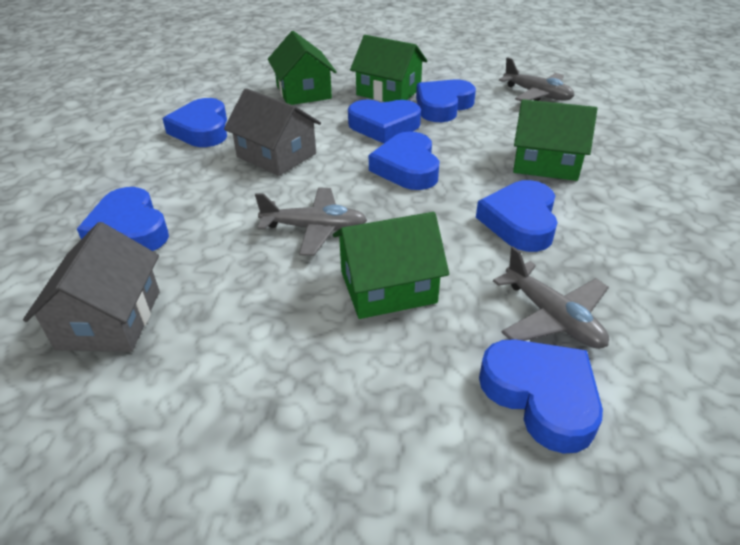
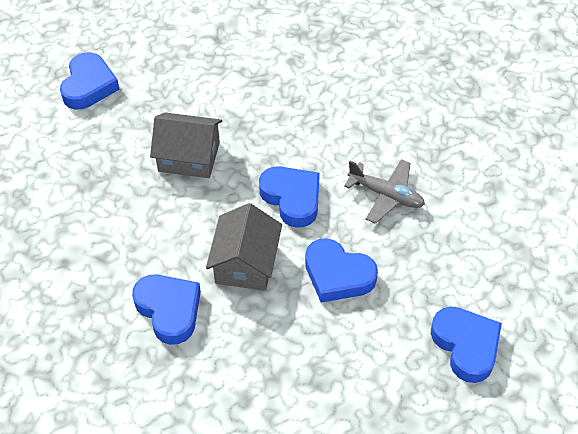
blue heart: 7 -> 5
green house: 4 -> 0
grey plane: 3 -> 1

